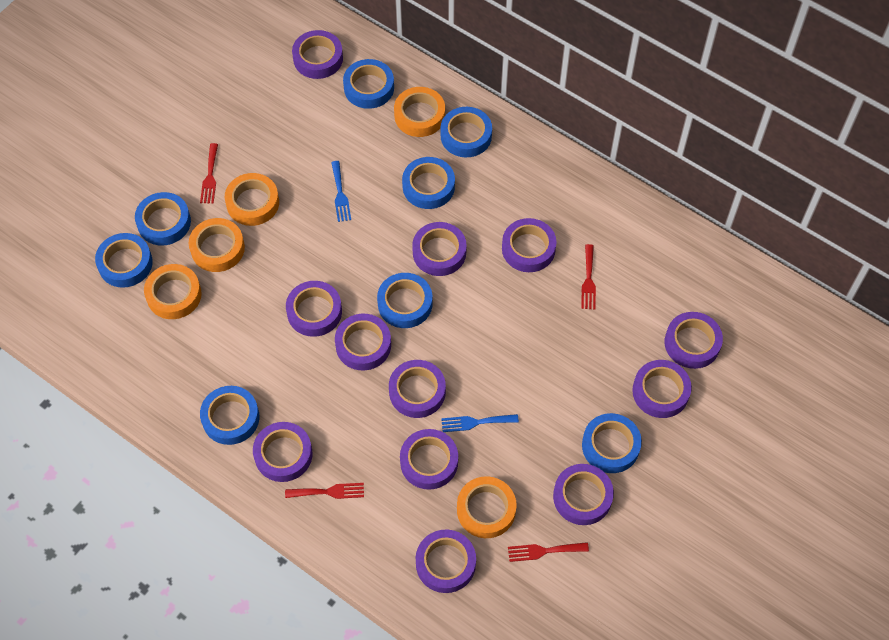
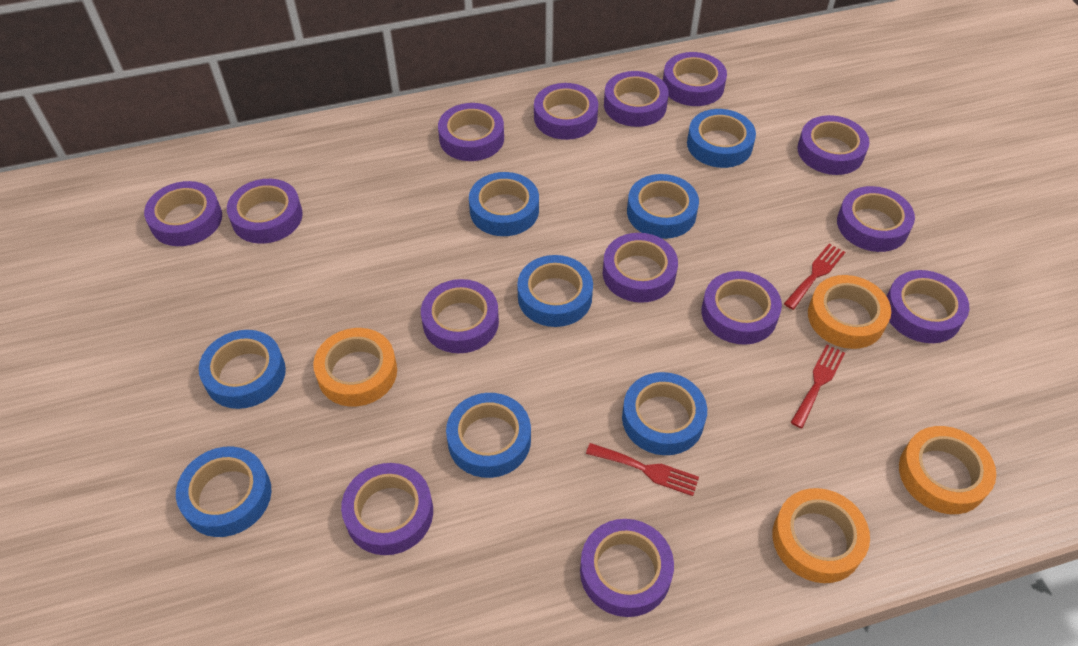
blue fork: 2 -> 0
orange tape: 5 -> 4
purple tape: 12 -> 14
red fork: 4 -> 3

